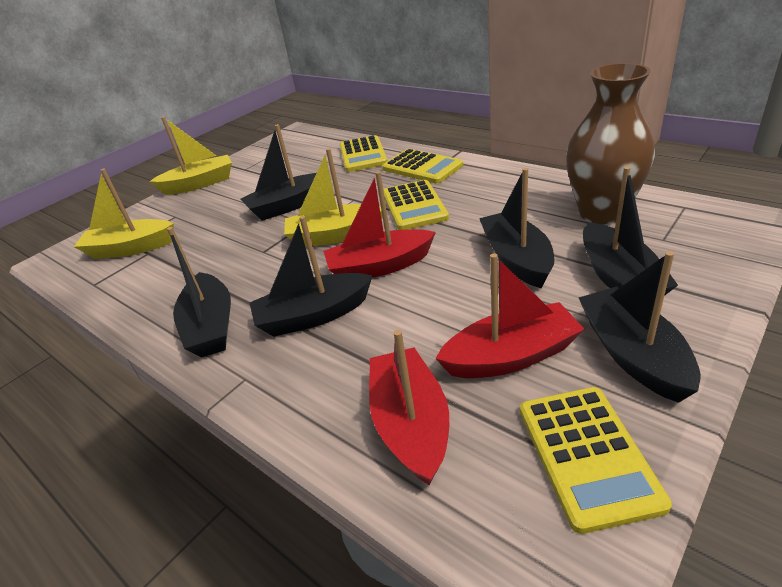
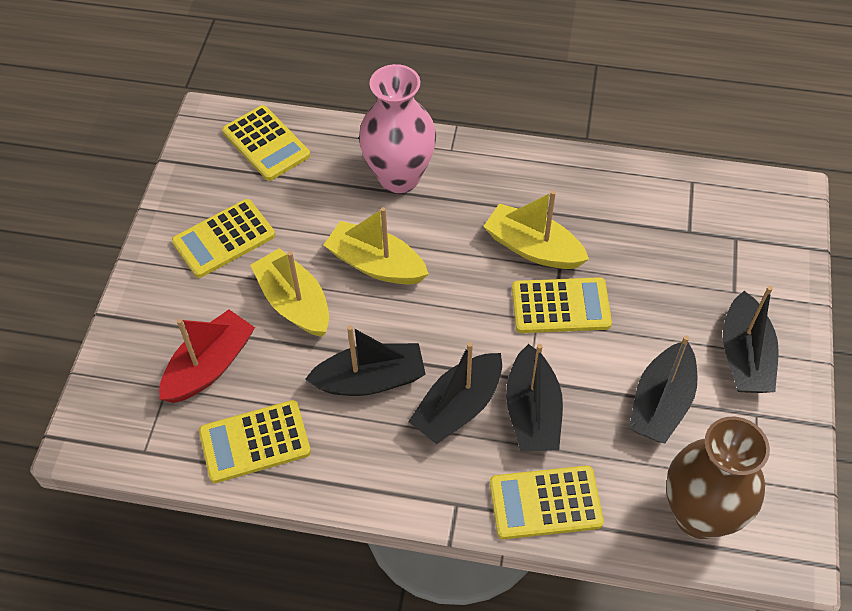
black boat: 6 -> 5
pink vase: 0 -> 1
red boat: 3 -> 1
yellow calculator: 4 -> 5

